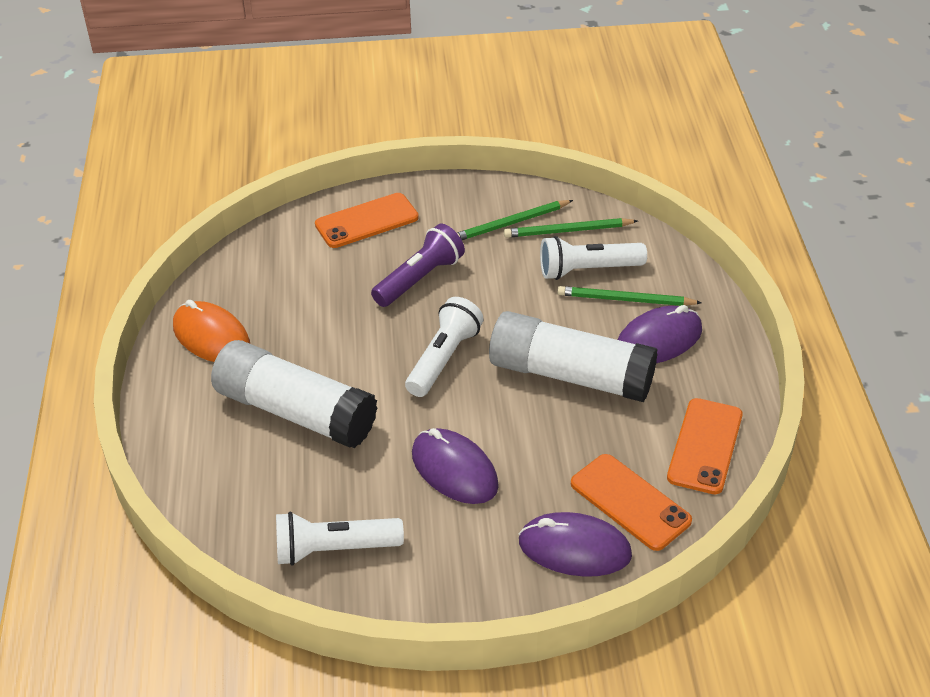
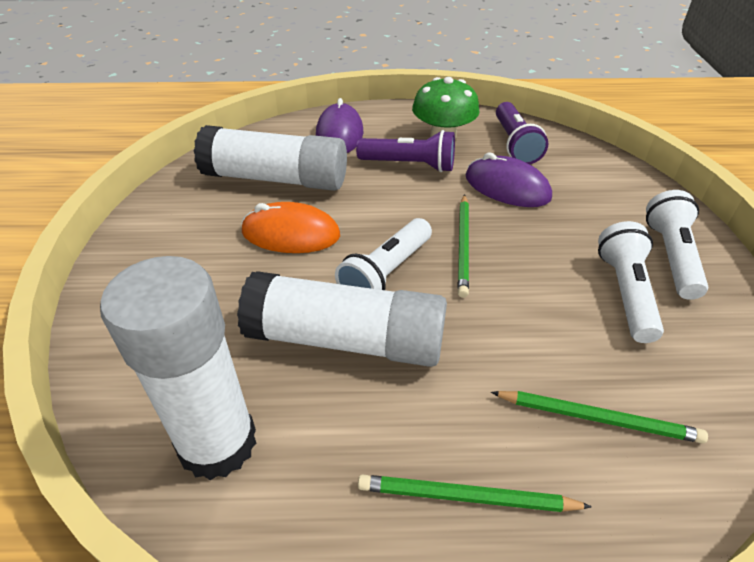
green mushroom: 0 -> 1
orange phone: 3 -> 0
purple flashlight: 1 -> 2
purple mouse: 3 -> 2
white glue stick: 2 -> 3

